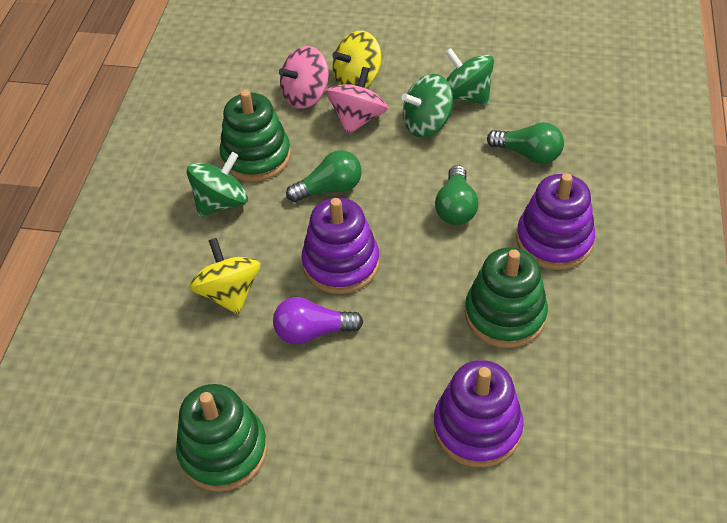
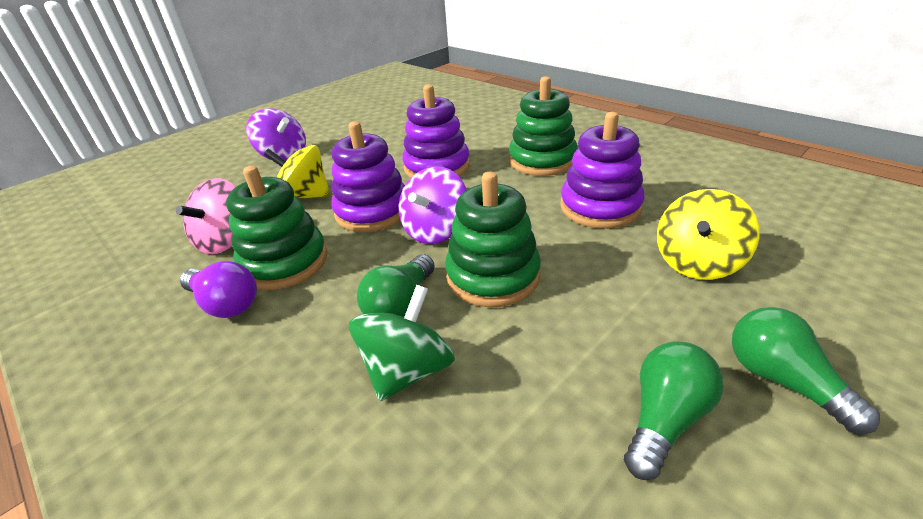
green spinning top: 3 -> 1
pink spinning top: 2 -> 1
purple spinning top: 0 -> 2

